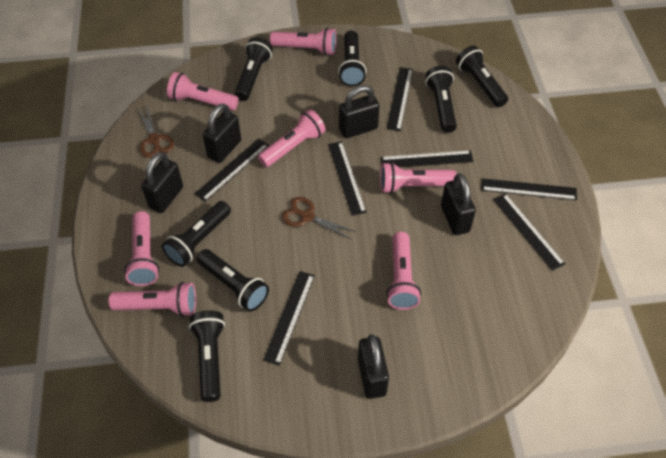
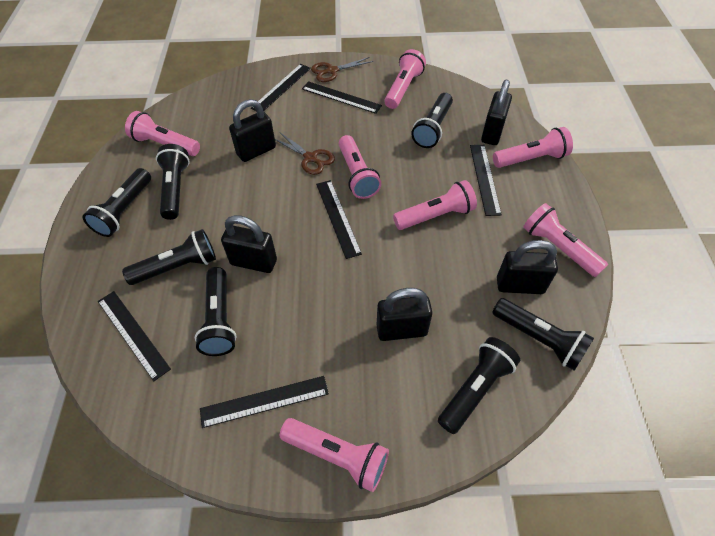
black ruler: 7 -> 6

